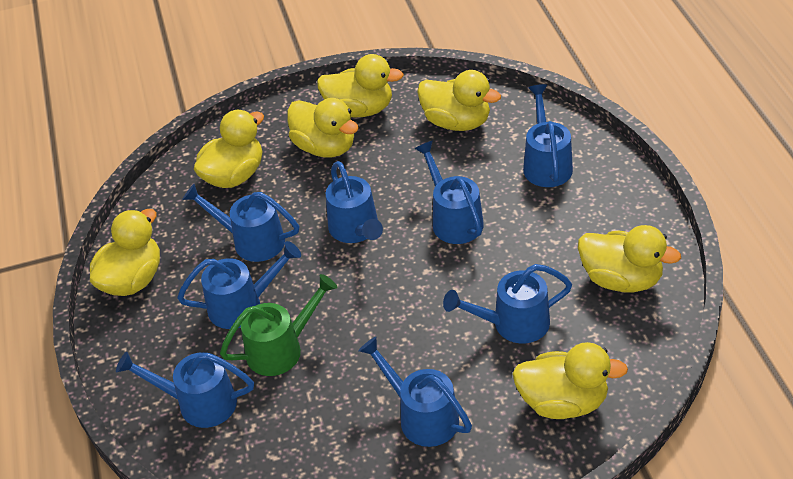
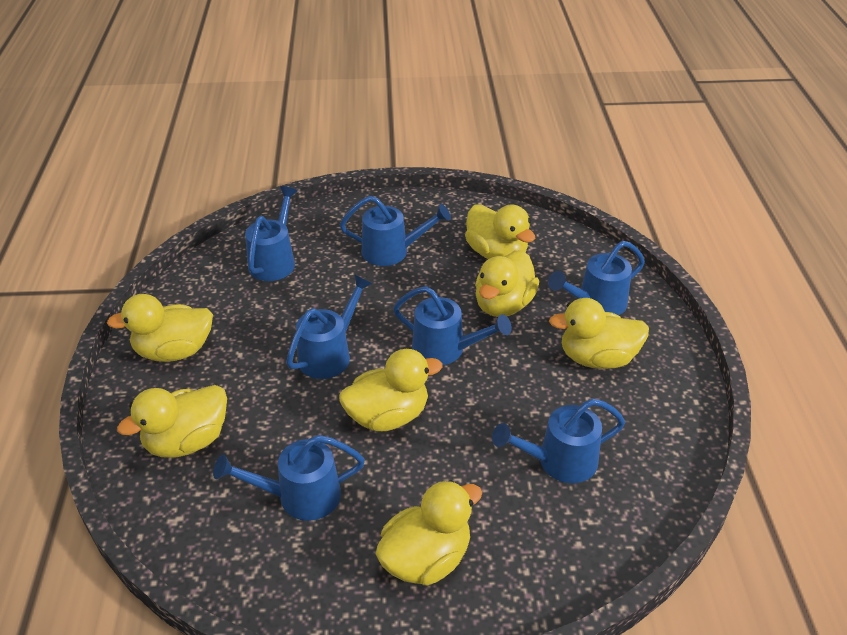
blue watering can: 8 -> 7
green watering can: 1 -> 0

